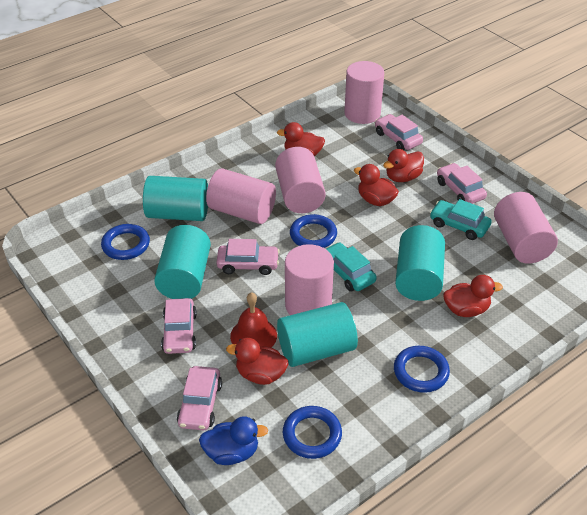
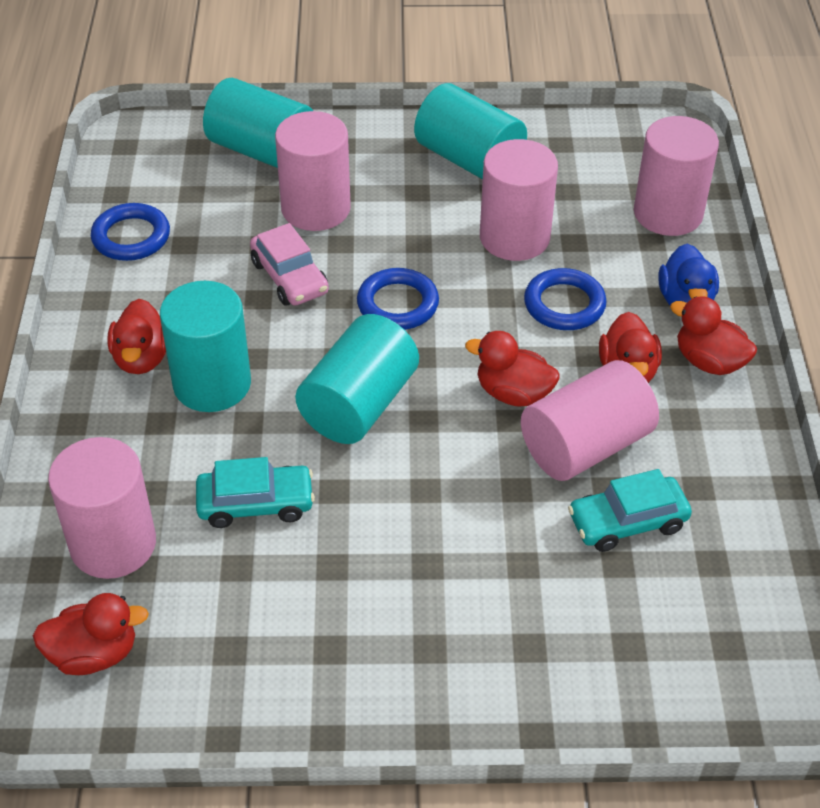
blue ring: 4 -> 3
pink car: 5 -> 1
red bell: 1 -> 0

